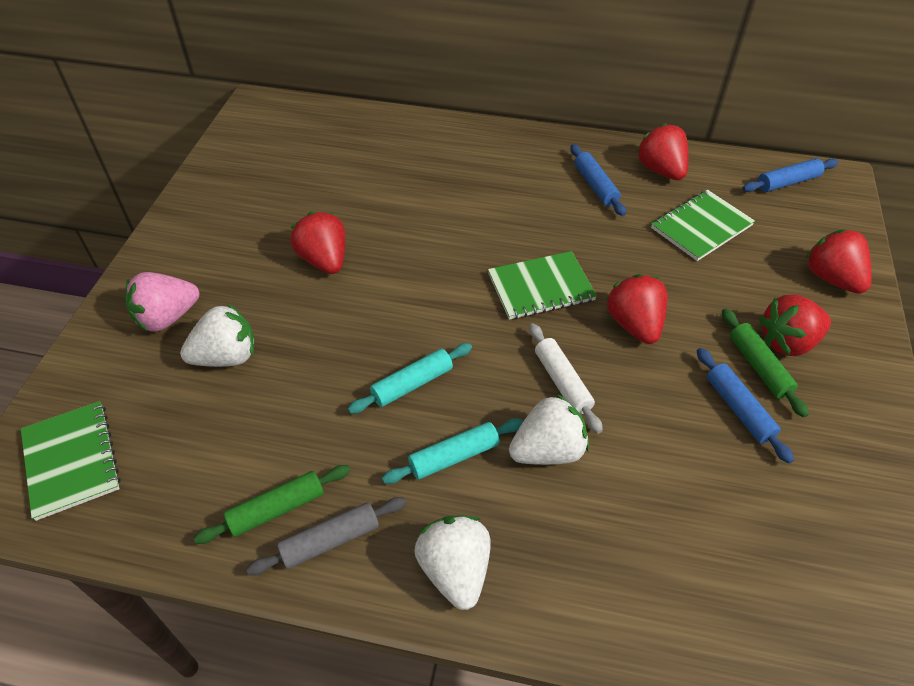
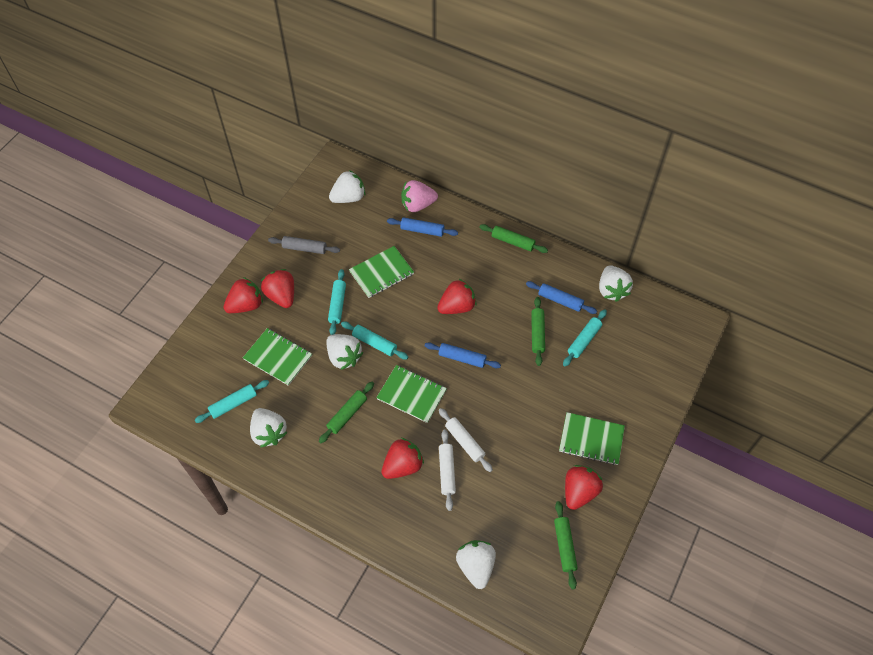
green notebook: 3 -> 4
green rolling pin: 2 -> 4
turquoise rolling pin: 2 -> 4
white rolling pin: 1 -> 2
white strawberry: 3 -> 5

